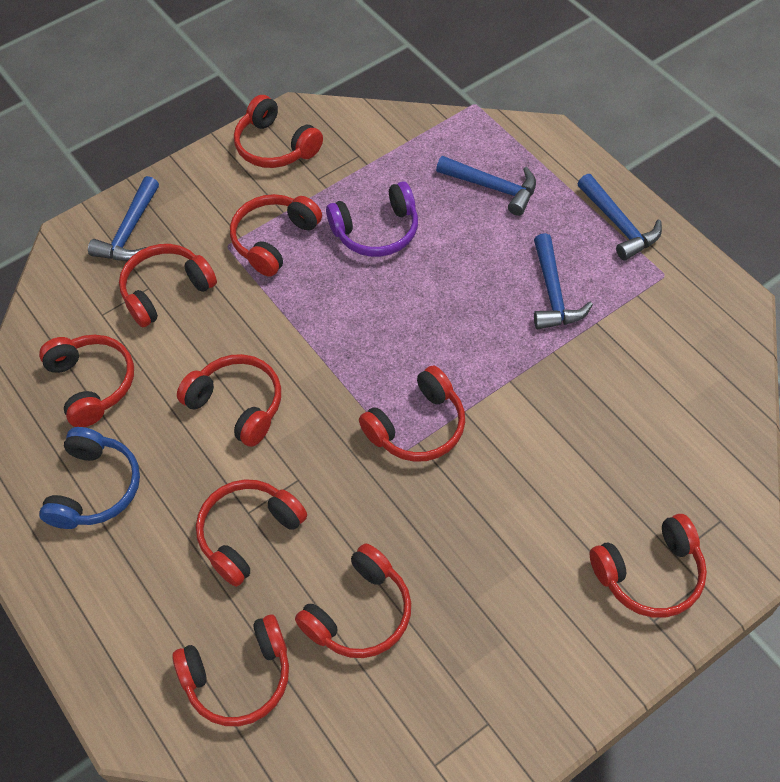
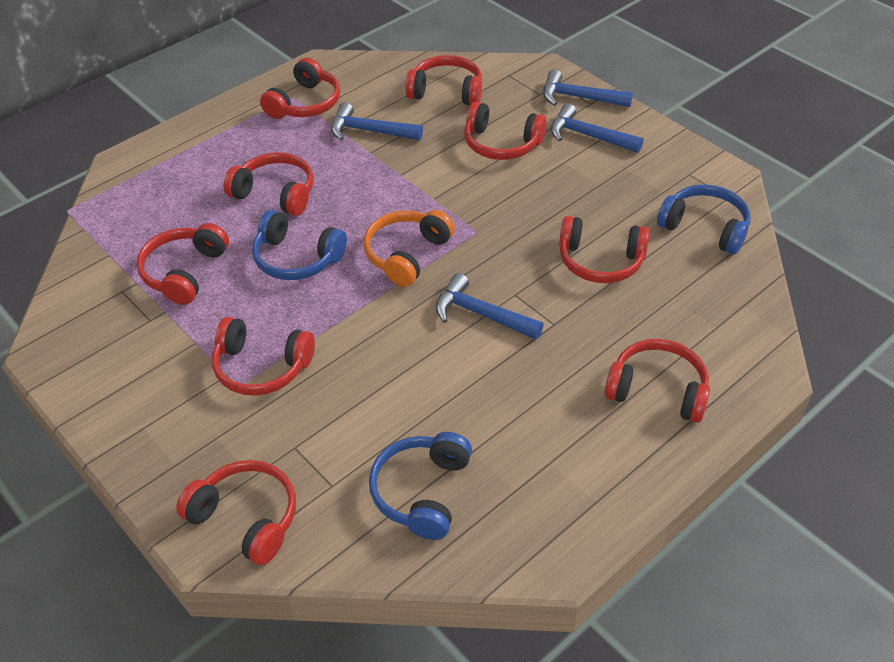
blue headphones: 1 -> 3
orange headphones: 0 -> 1
purple headphones: 1 -> 0
red headphones: 10 -> 9

